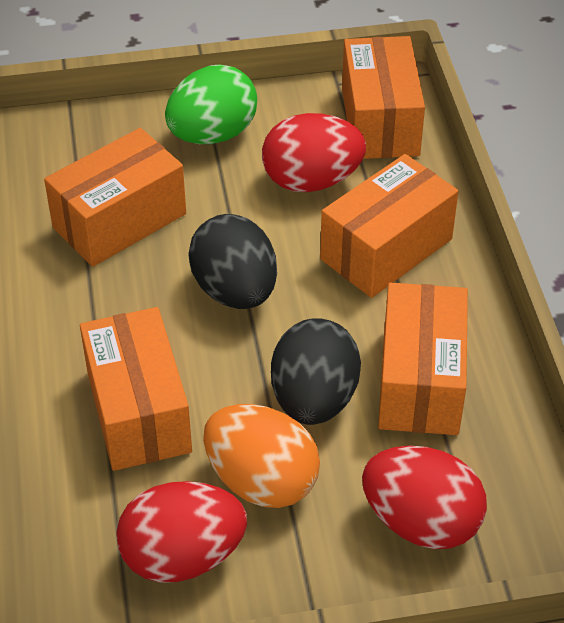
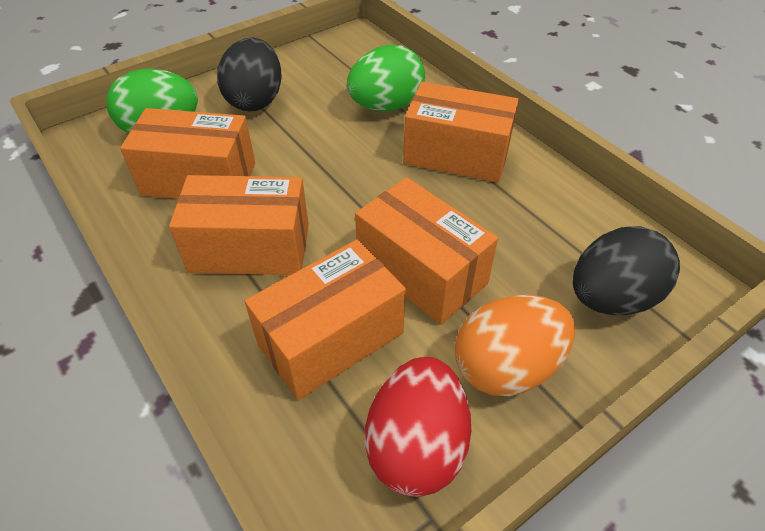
green egg: 1 -> 2
red egg: 3 -> 1

